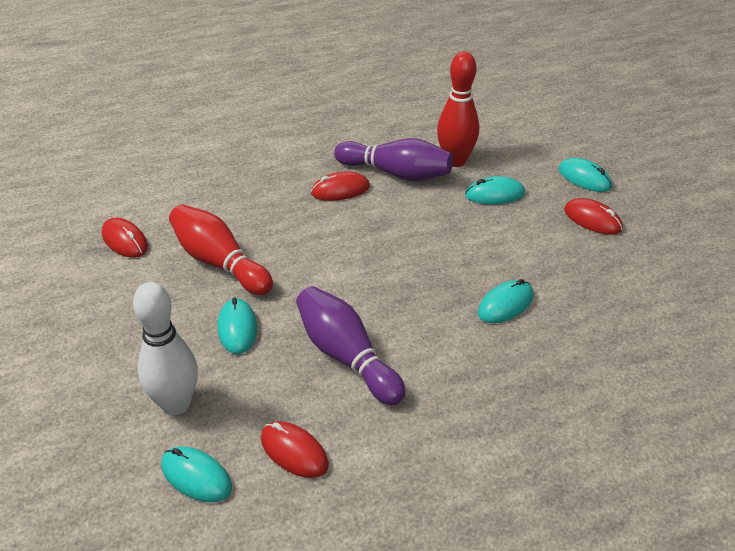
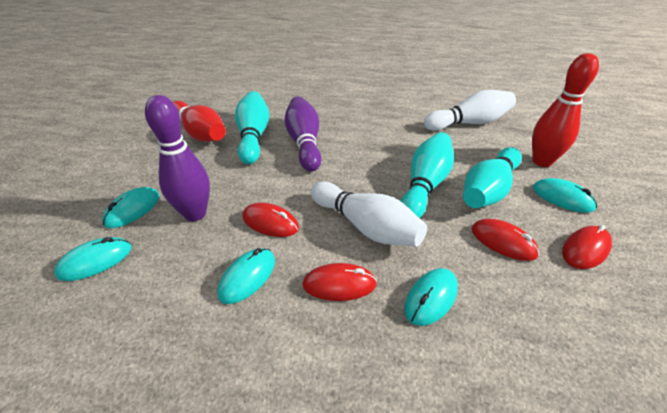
turquoise bowling pin: 0 -> 3
white bowling pin: 1 -> 2

